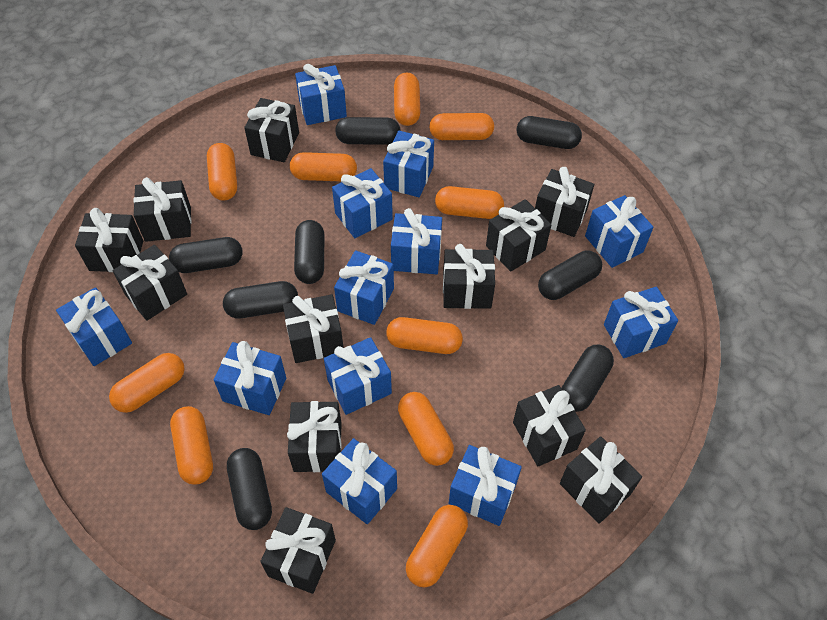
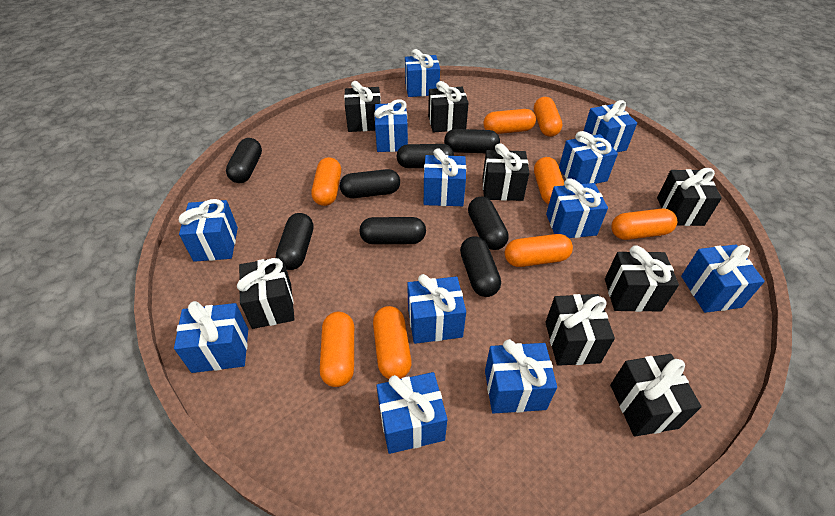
black gift: 12 -> 8
orange capsule: 10 -> 8

